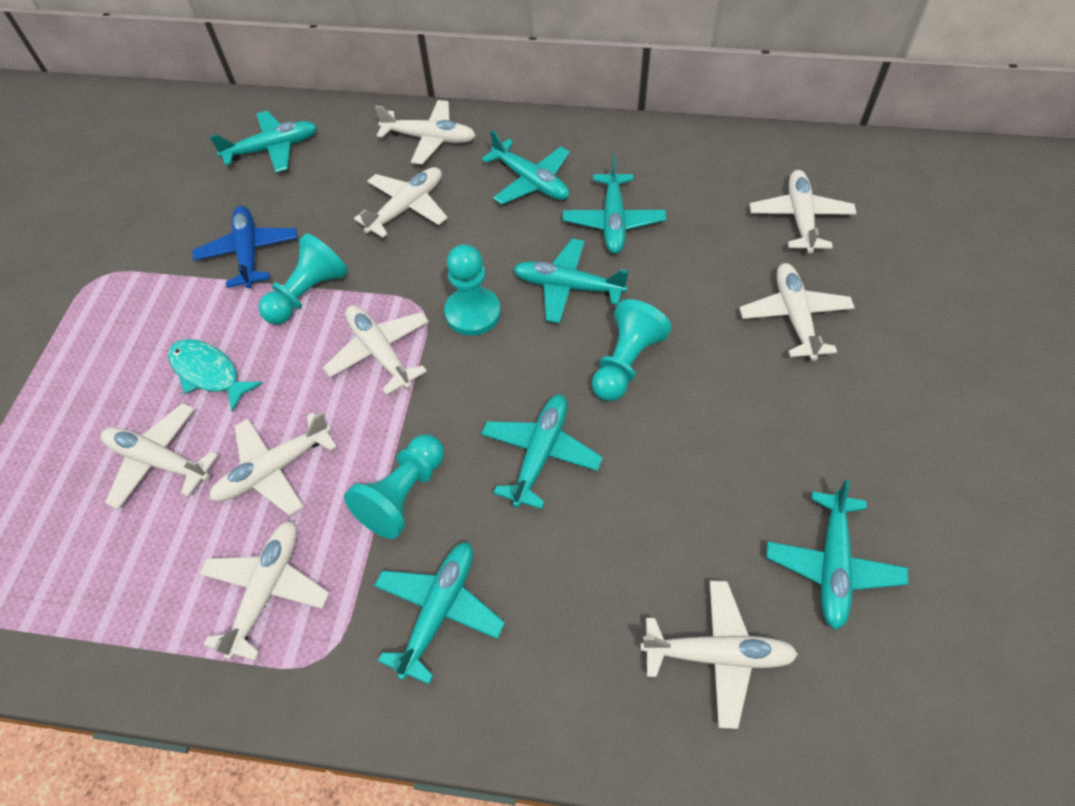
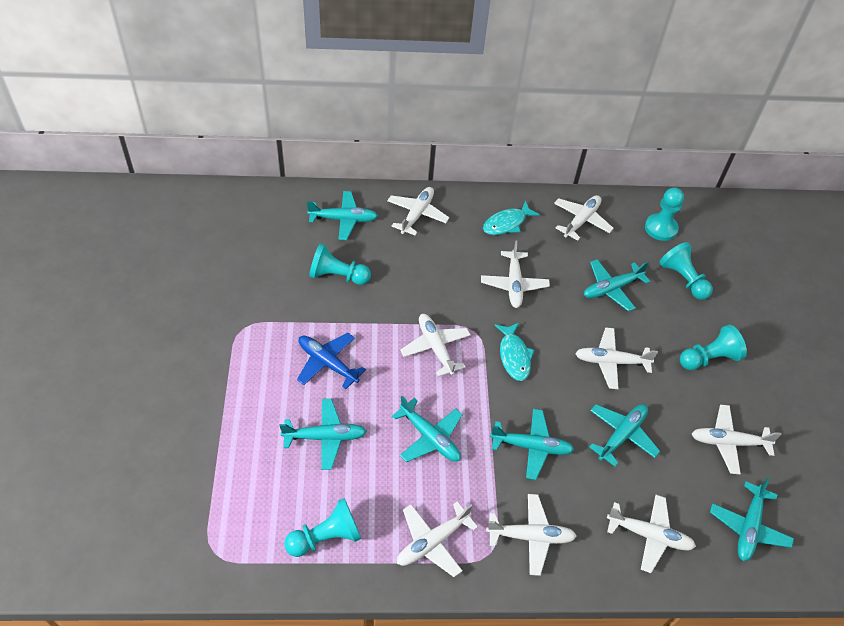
turquoise fish: 1 -> 2
turquoise pawn: 4 -> 5

